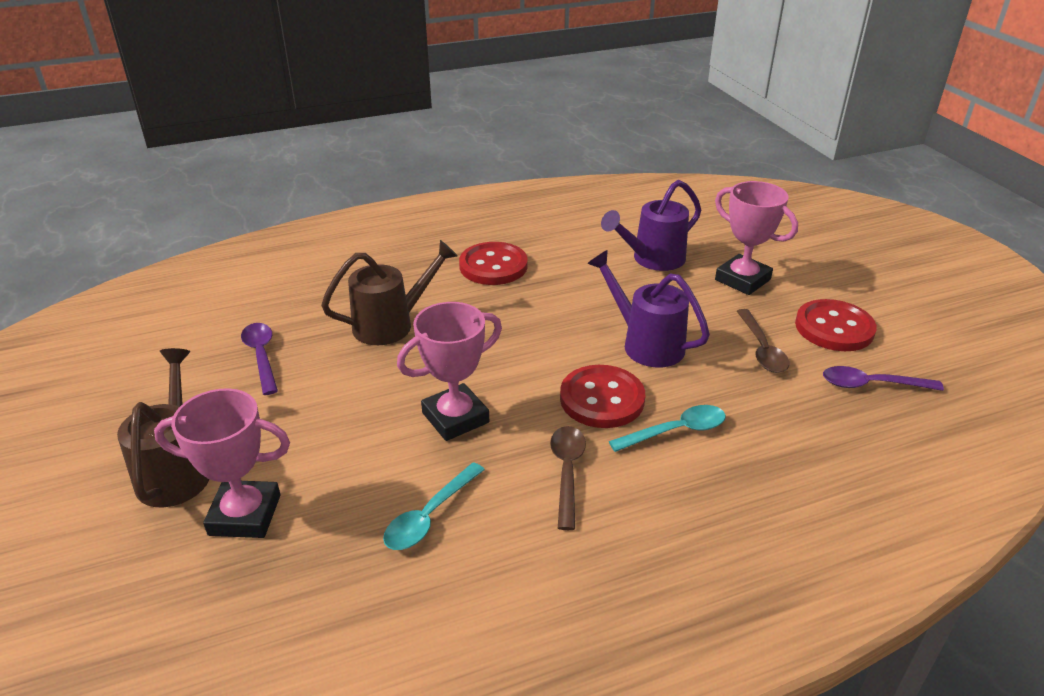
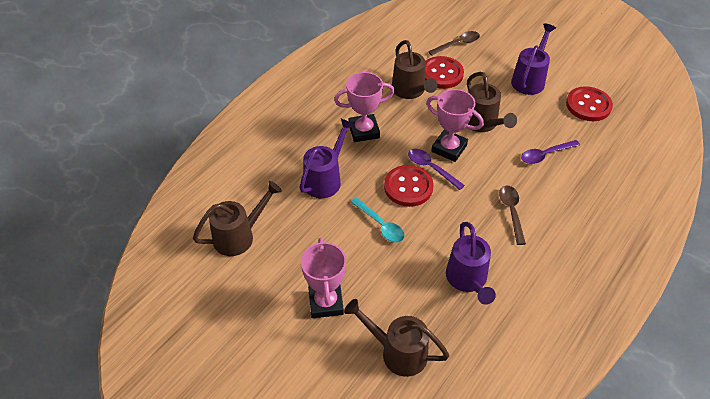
brown watering can: 2 -> 4
purple watering can: 2 -> 3
turquoise spoon: 2 -> 1

